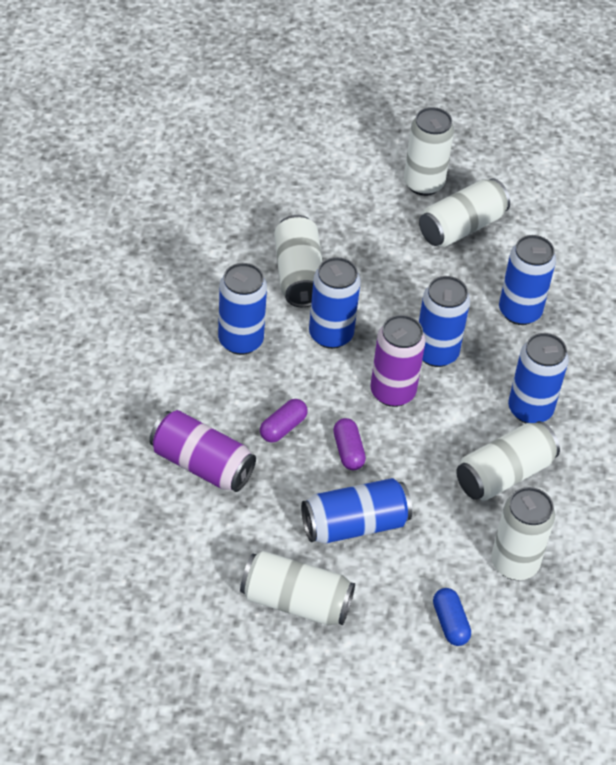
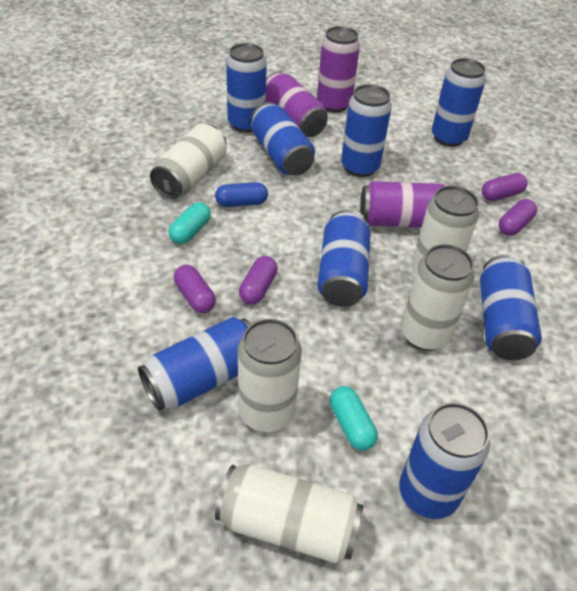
blue can: 6 -> 8
purple can: 2 -> 3
purple capsule: 2 -> 4
turquoise capsule: 0 -> 2
white can: 6 -> 5

